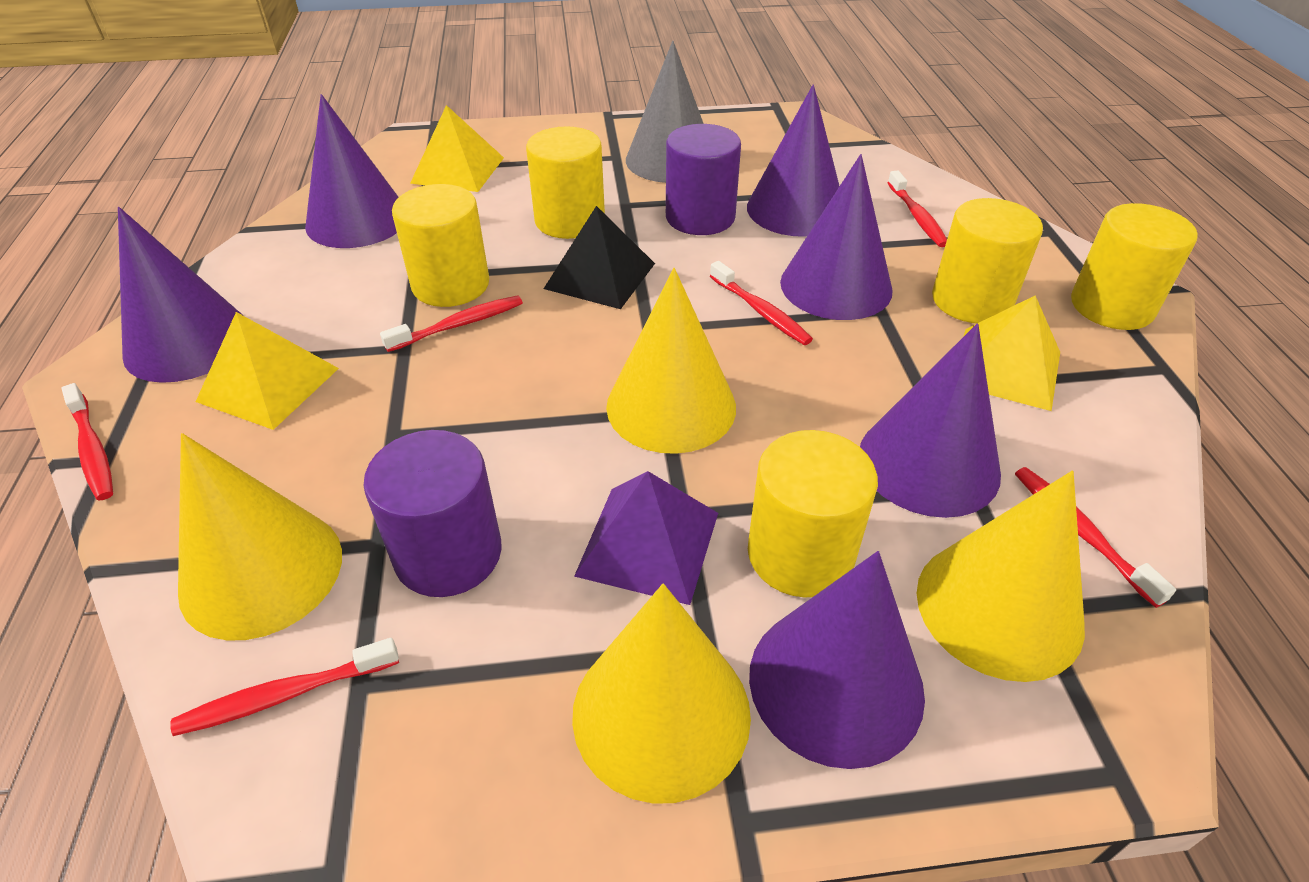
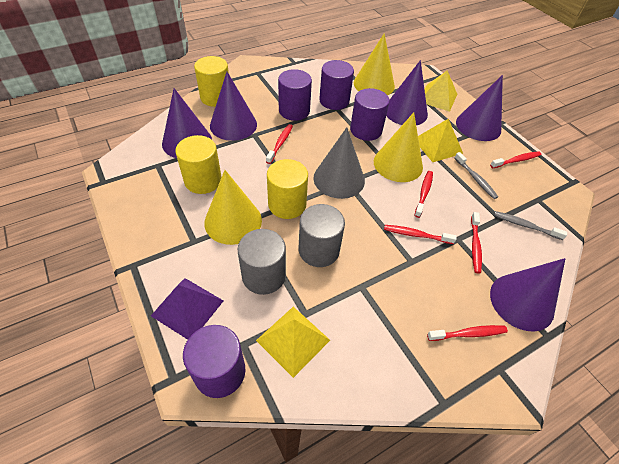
black pyramid: 1 -> 0
grey cylinder: 0 -> 2
grey toothbrush: 0 -> 2
purple cone: 6 -> 5
purple cylinder: 2 -> 4
yellow cone: 4 -> 3
yellow cylinder: 5 -> 3

